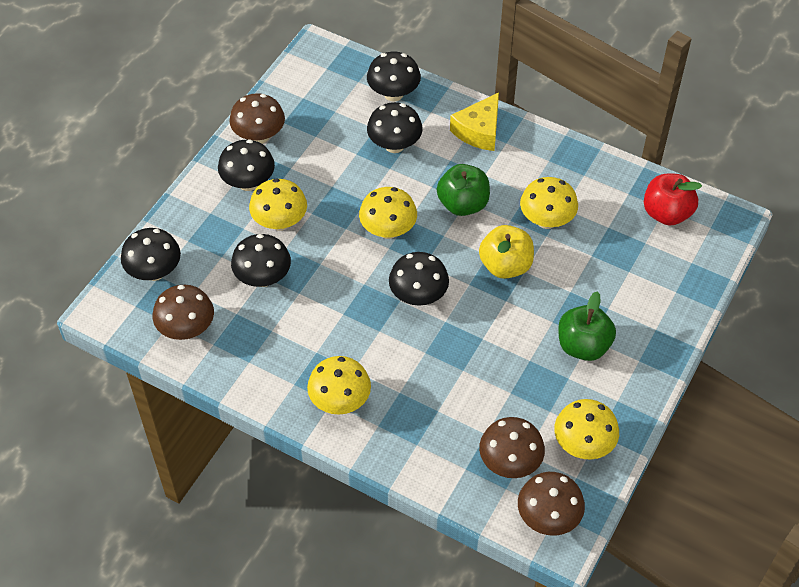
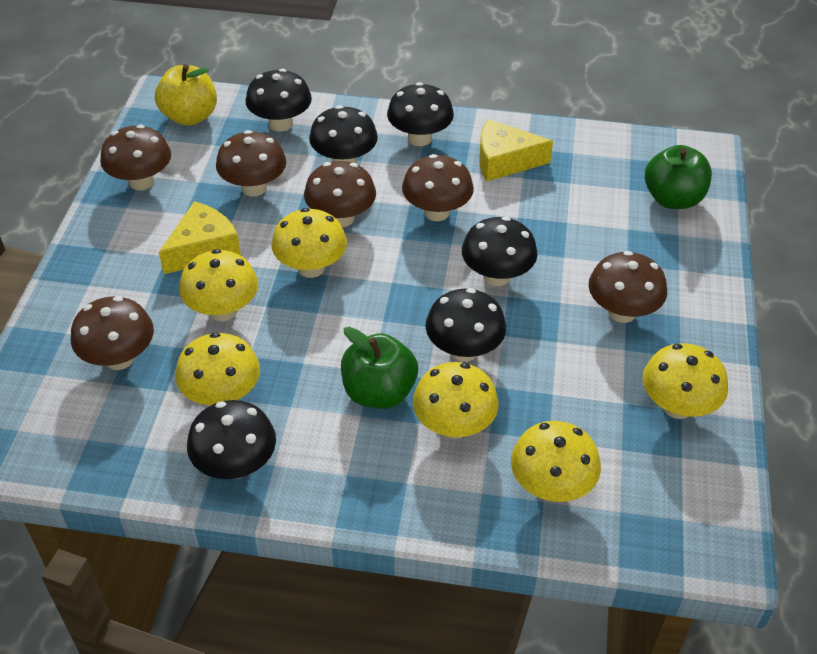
brown mushroom: 4 -> 6
red apple: 1 -> 0
yellow cheese: 1 -> 2
yellow mushroom: 5 -> 6

